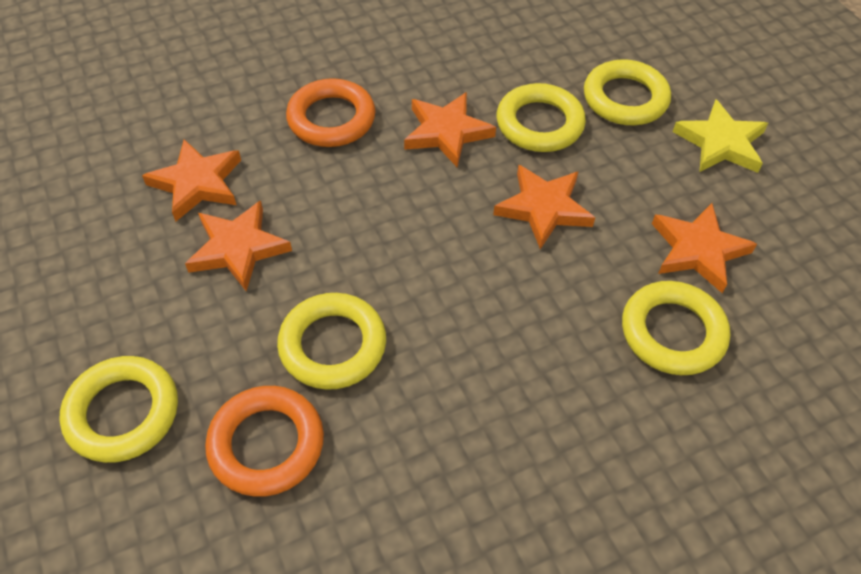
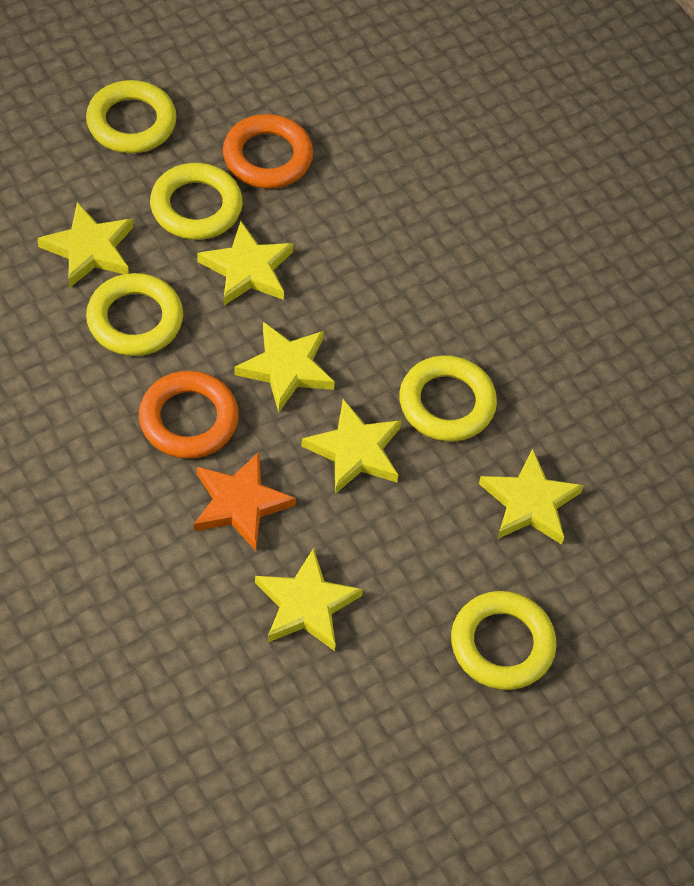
orange star: 5 -> 1
yellow star: 1 -> 6

